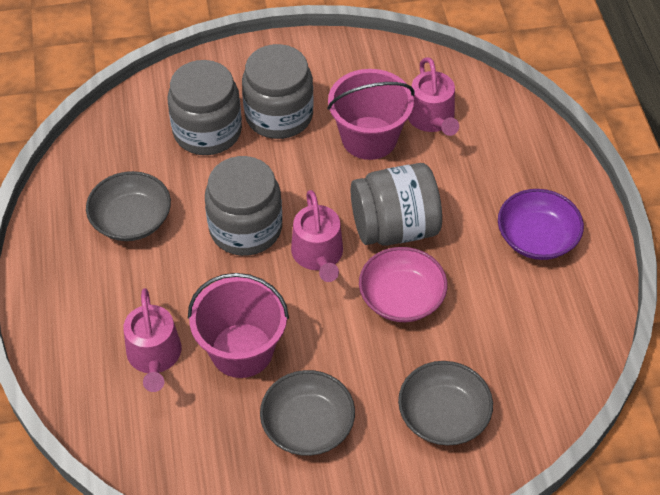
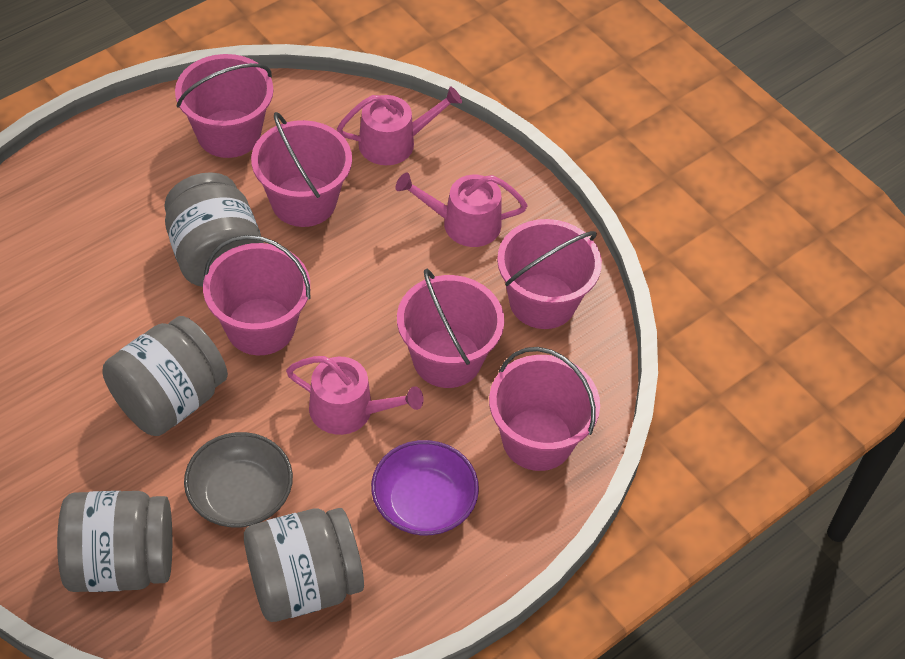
grey bowl: 3 -> 1
pink bowl: 1 -> 0
pink bucket: 2 -> 6

